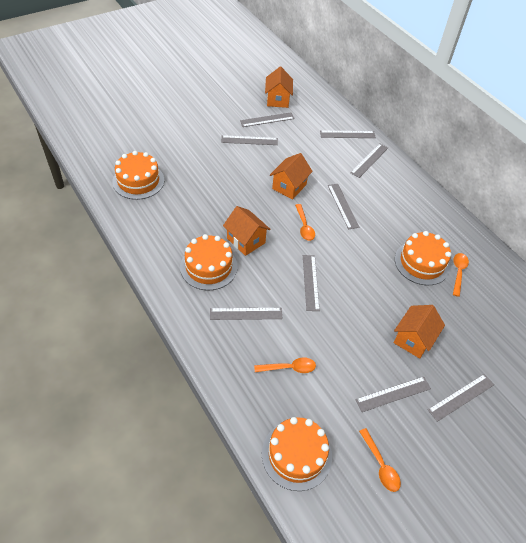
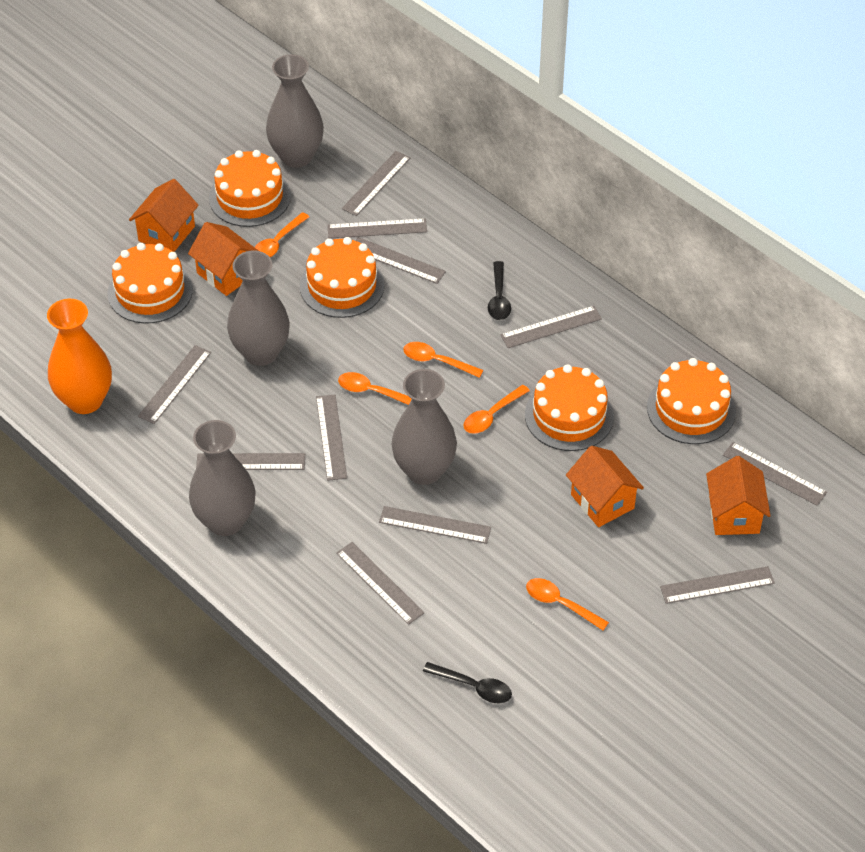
black spoon: 0 -> 2
grey ruler: 9 -> 11
grey vase: 0 -> 4
orange cake: 4 -> 5
orange spoon: 4 -> 5
orange vase: 0 -> 1

